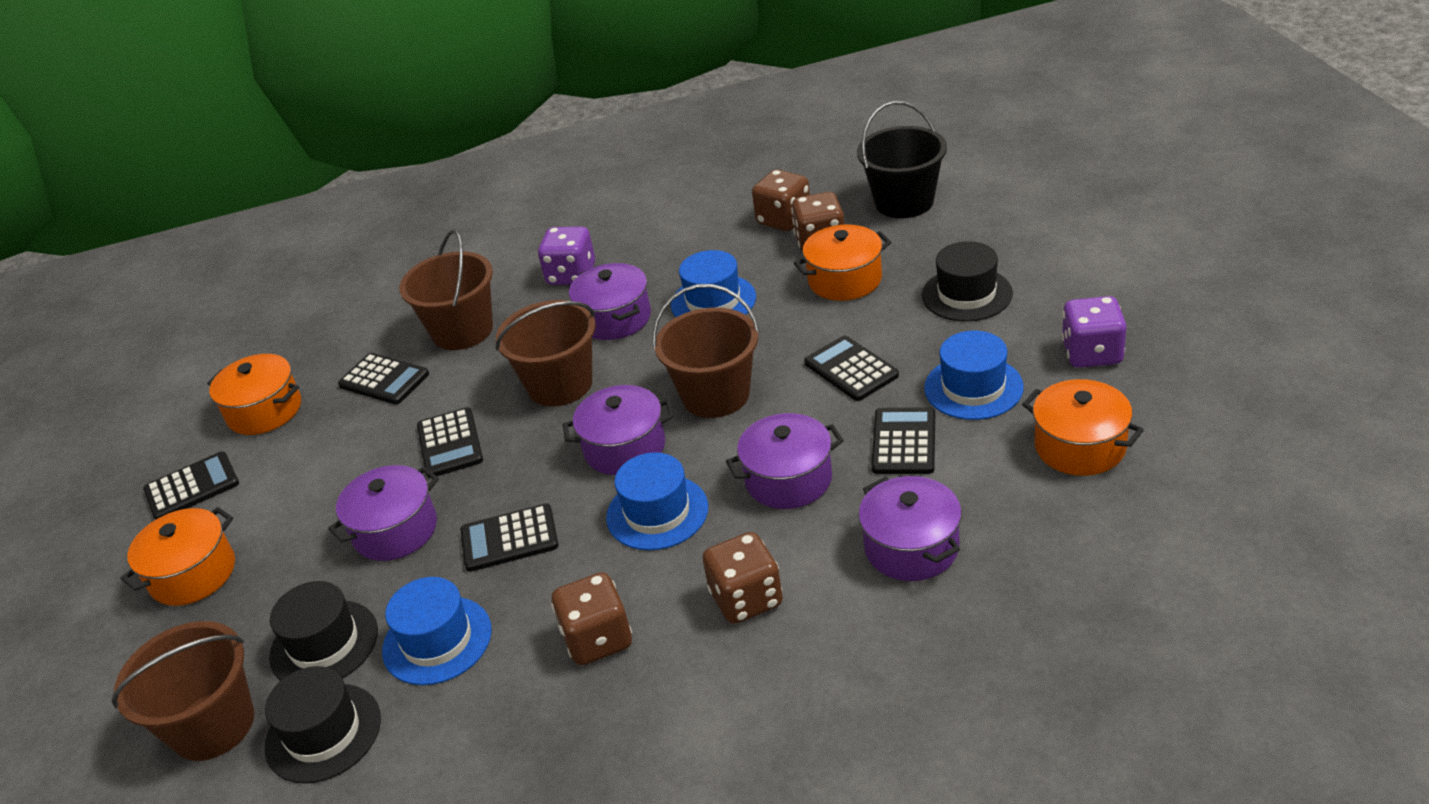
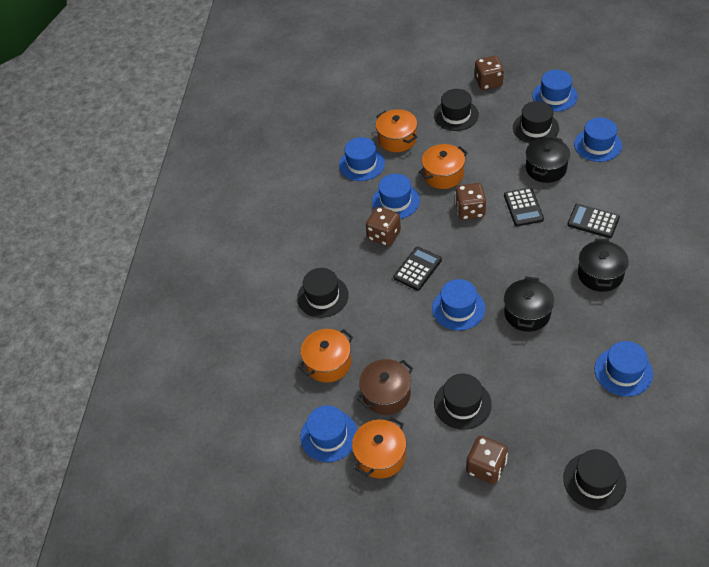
black bucket: 1 -> 0
black calculator: 6 -> 3
black hat: 3 -> 5
black pot: 0 -> 3
blue hat: 4 -> 7
brown bucket: 4 -> 0
brown pot: 0 -> 1
purple dice: 2 -> 0
purple pot: 5 -> 0

